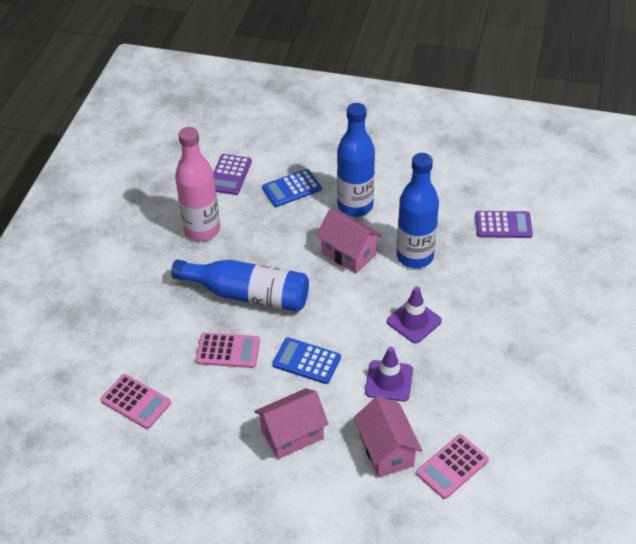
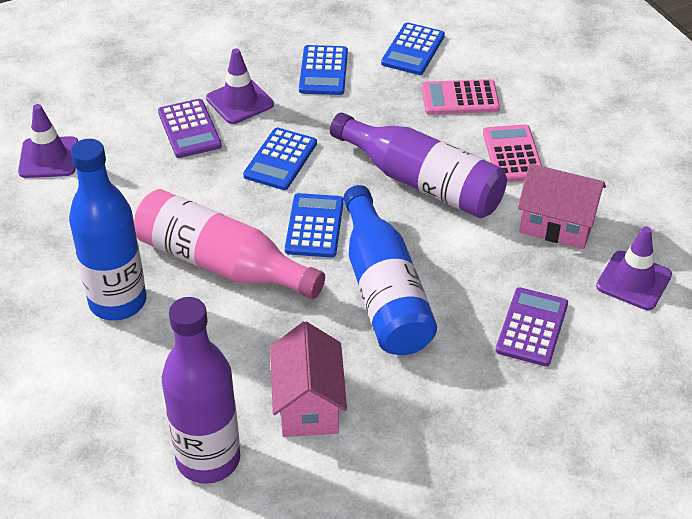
blue bottle: 3 -> 2
blue calculator: 2 -> 4
pink calculator: 3 -> 2
pink house: 3 -> 2
purple bottle: 0 -> 2
purple traffic cone: 2 -> 3

